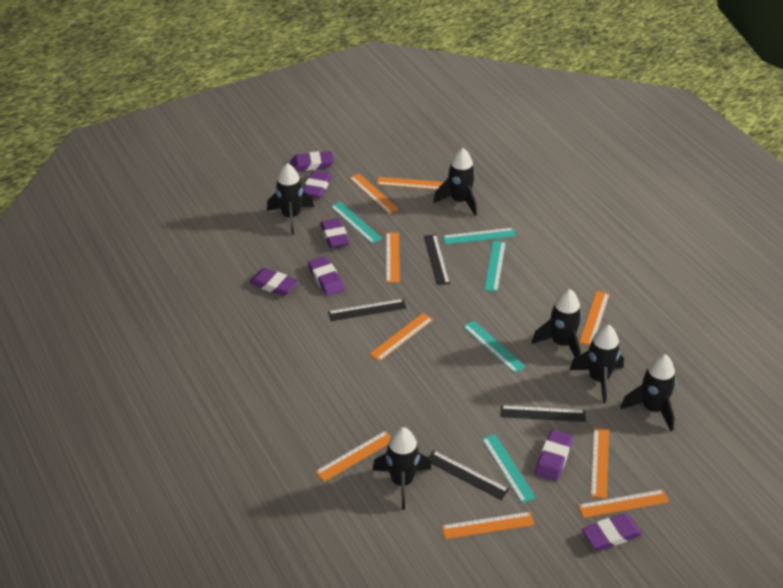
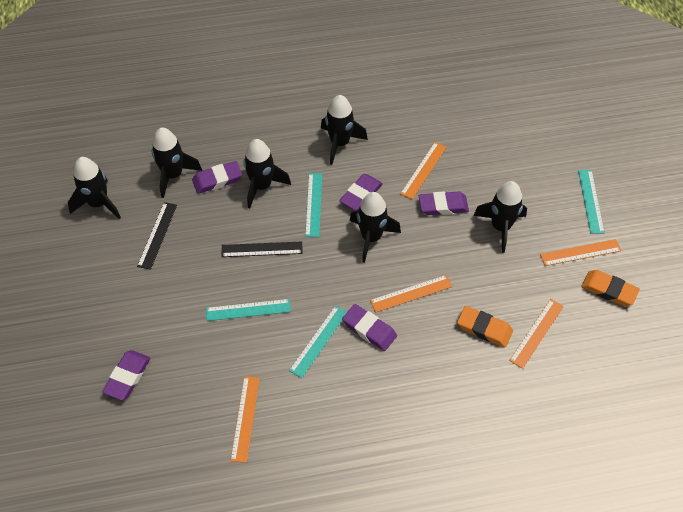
black ruler: 4 -> 2
orange eraser: 0 -> 2
orange ruler: 9 -> 5
purple eraser: 7 -> 5
turquoise ruler: 5 -> 4

